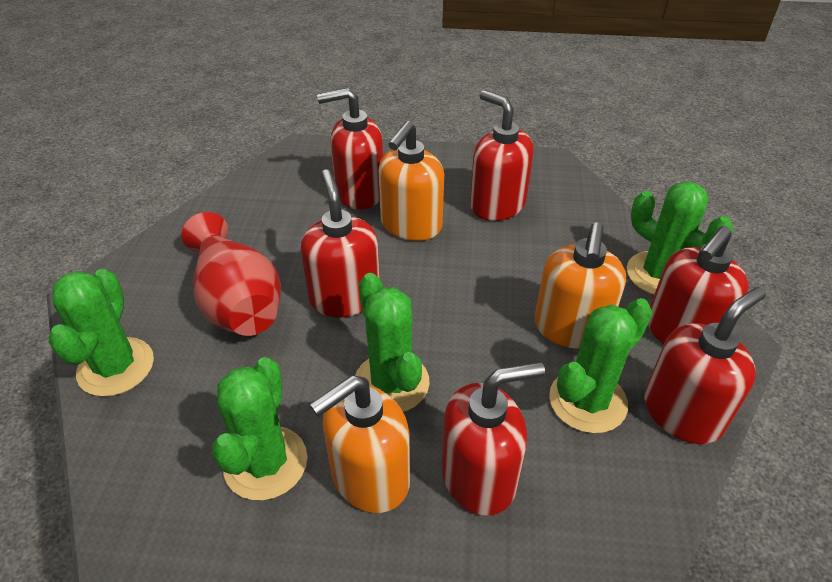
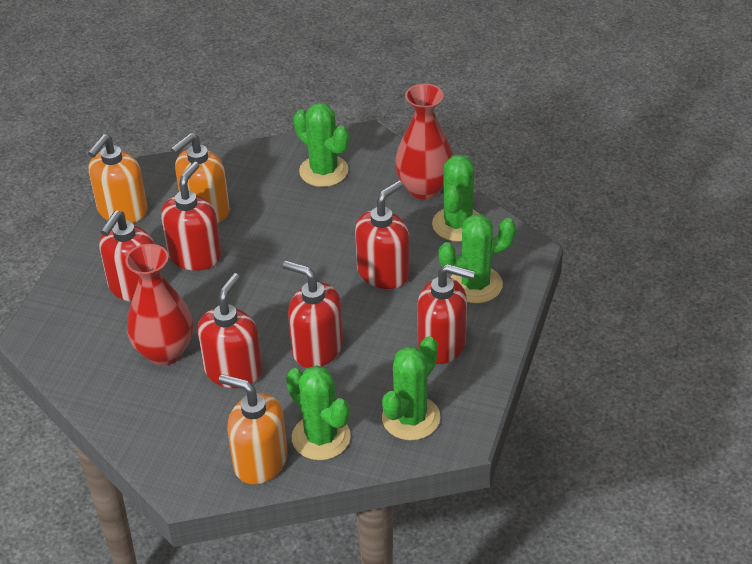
red vase: 1 -> 2

